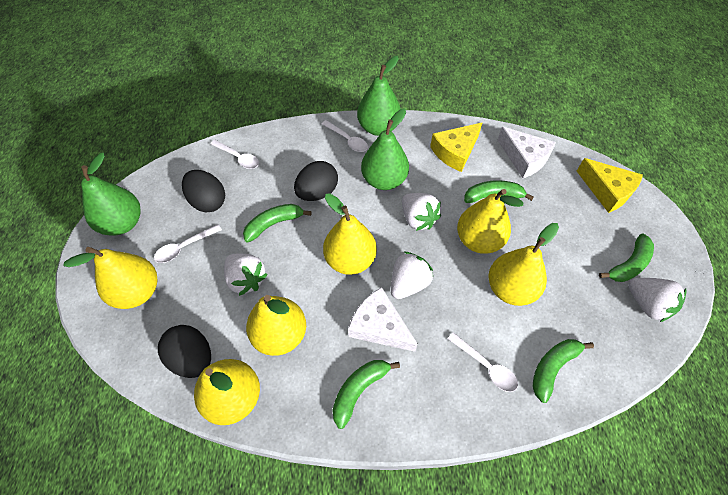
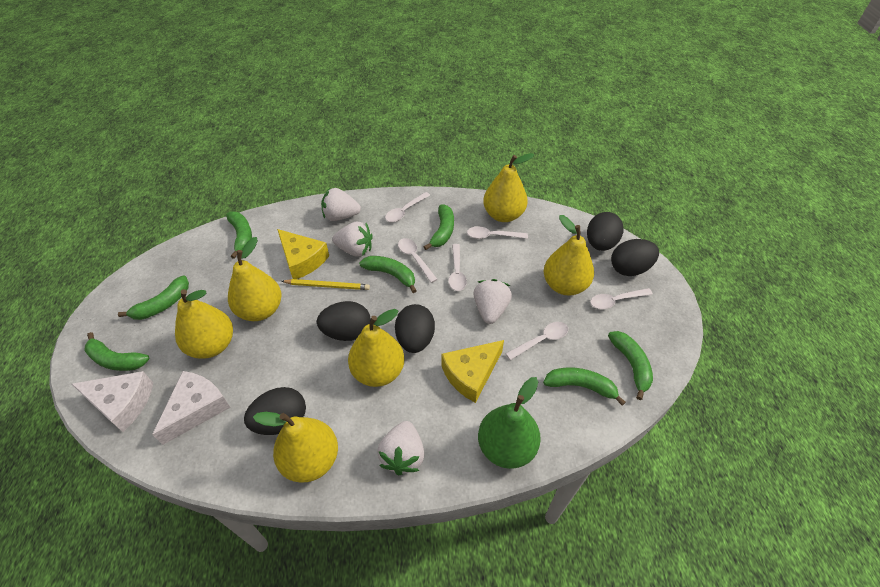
black egg: 3 -> 5
green banana: 5 -> 7
green pear: 3 -> 1
white spoon: 4 -> 6
yellow pencil: 0 -> 1

